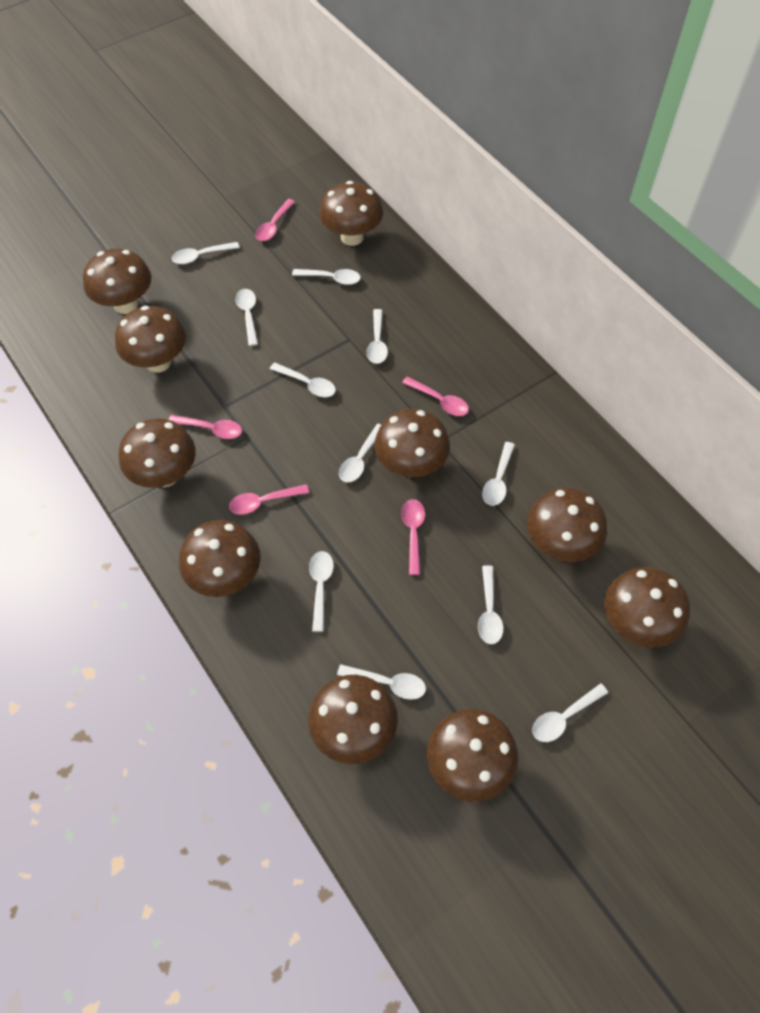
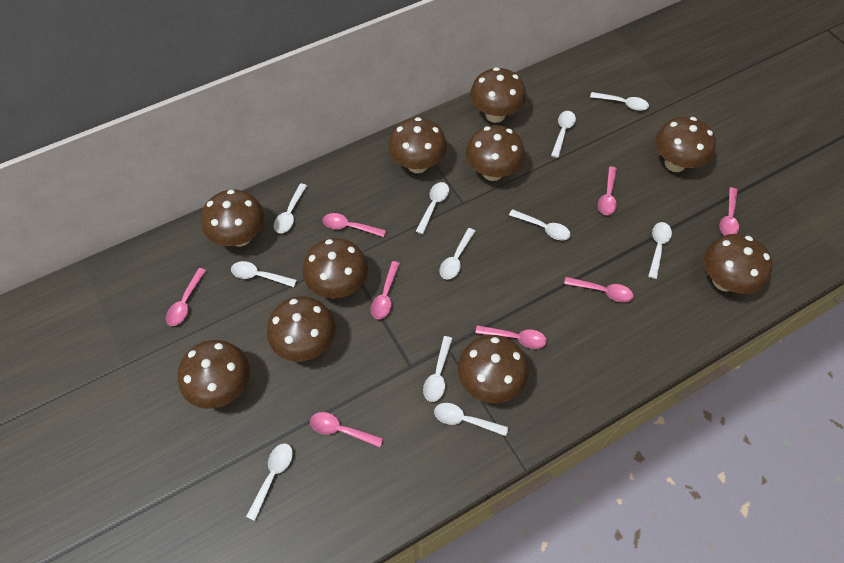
pink spoon: 5 -> 8

